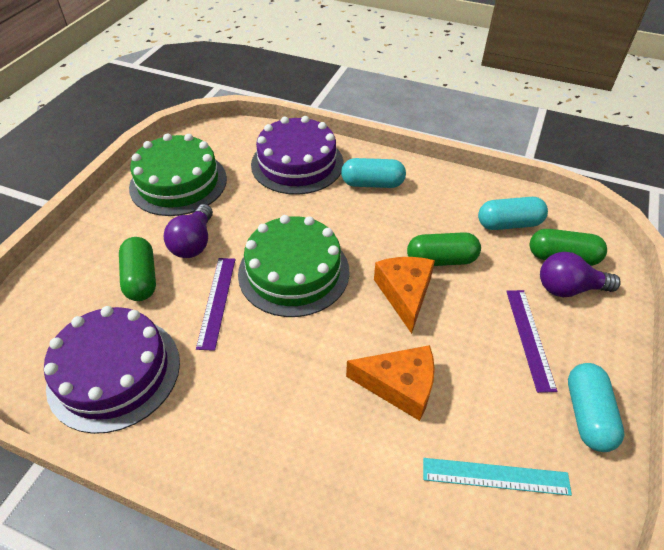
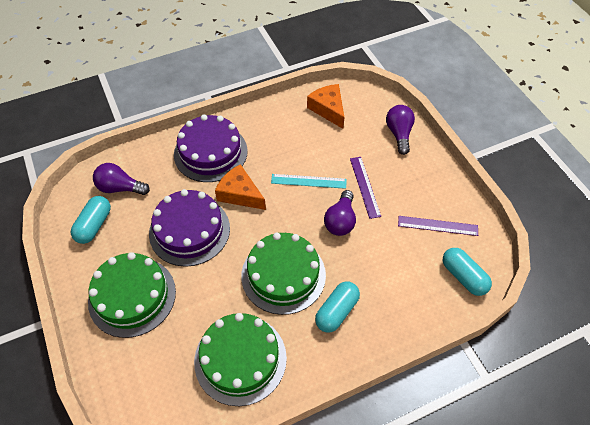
green cake: 2 -> 3
green capsule: 3 -> 0
purple light bulb: 2 -> 3

